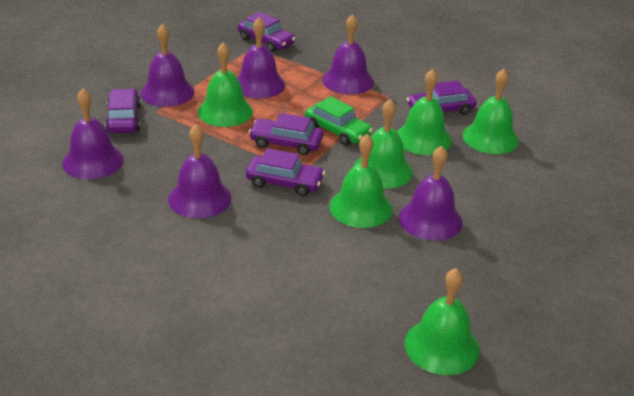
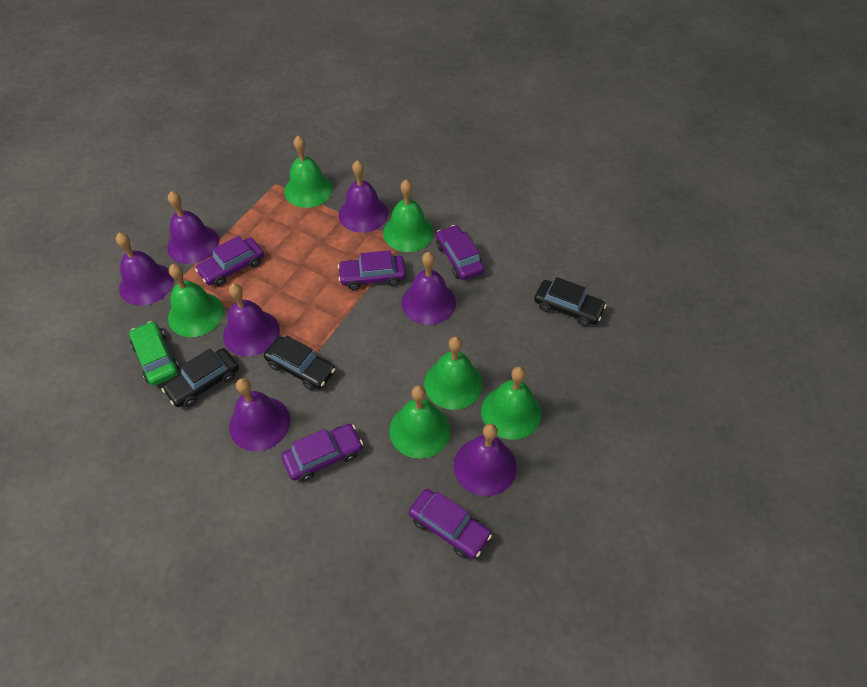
black car: 0 -> 3
purple bell: 6 -> 7

